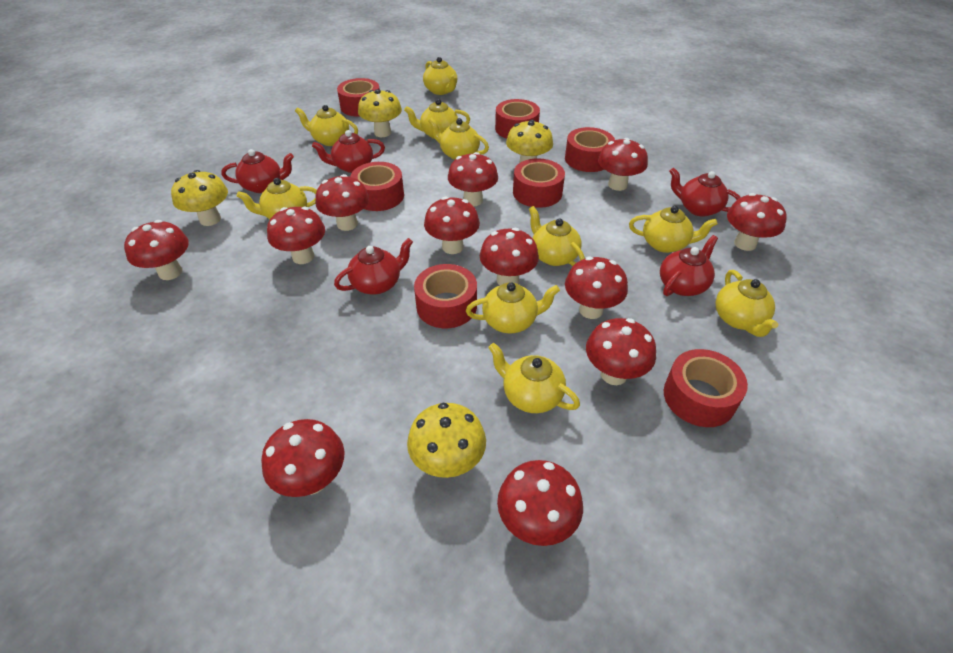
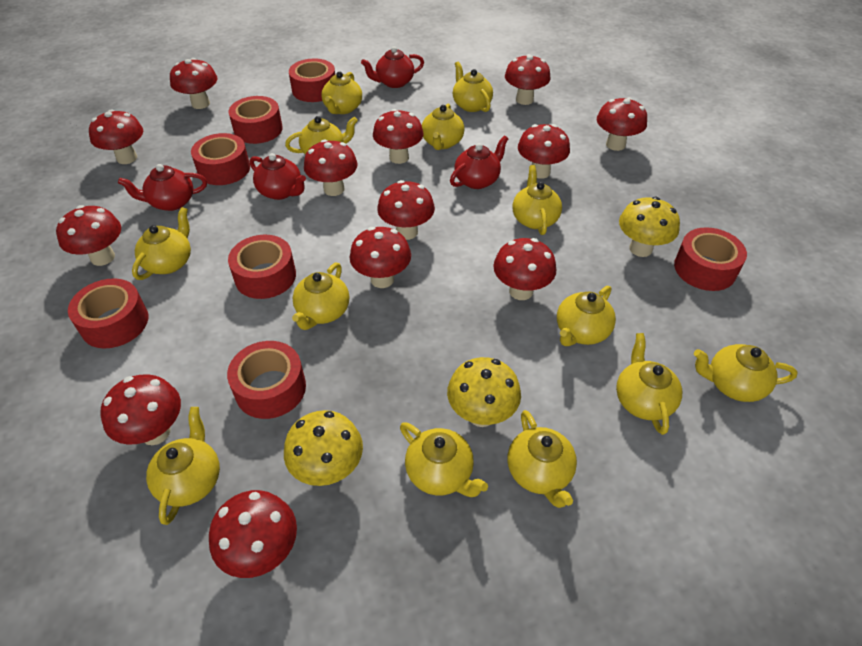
red mushroom: 12 -> 13
red teapot: 5 -> 4
yellow mushroom: 4 -> 3
yellow teapot: 10 -> 13

